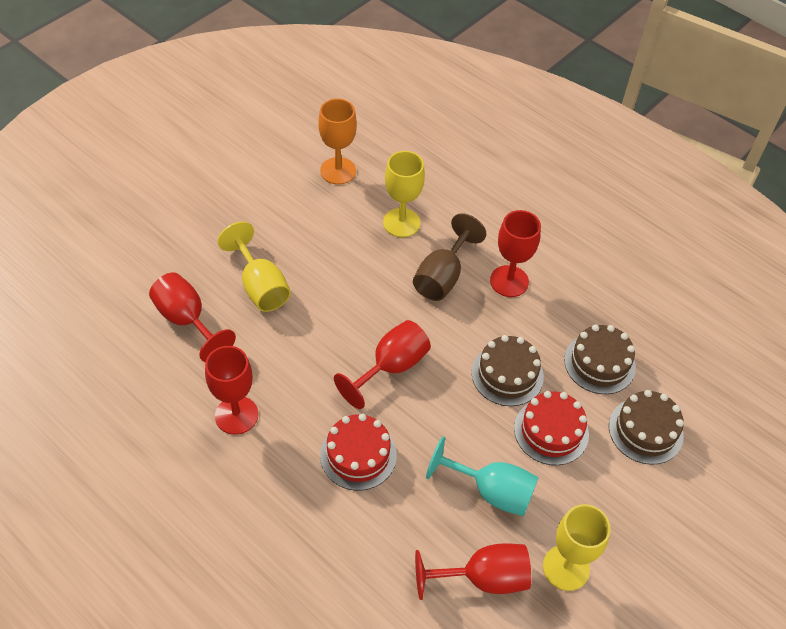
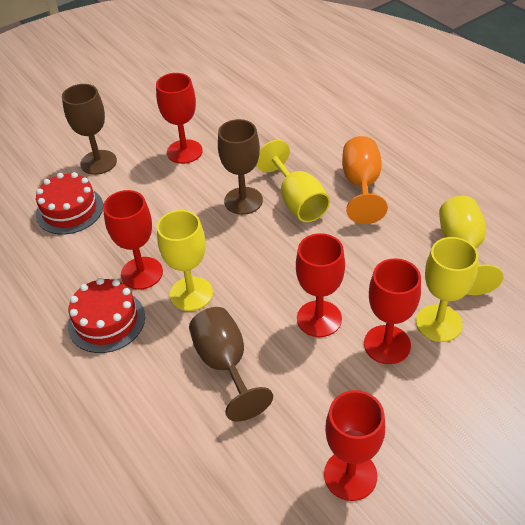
brown cake: 3 -> 0
brown goblet: 1 -> 3
turquoise goblet: 1 -> 0
yellow goblet: 3 -> 4

